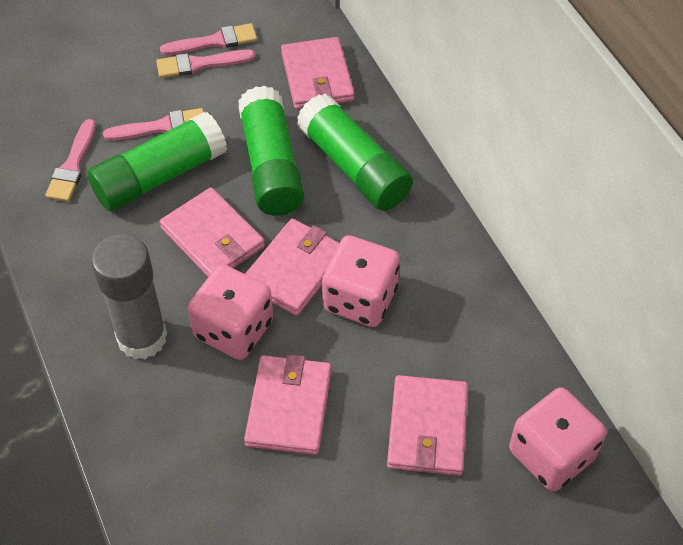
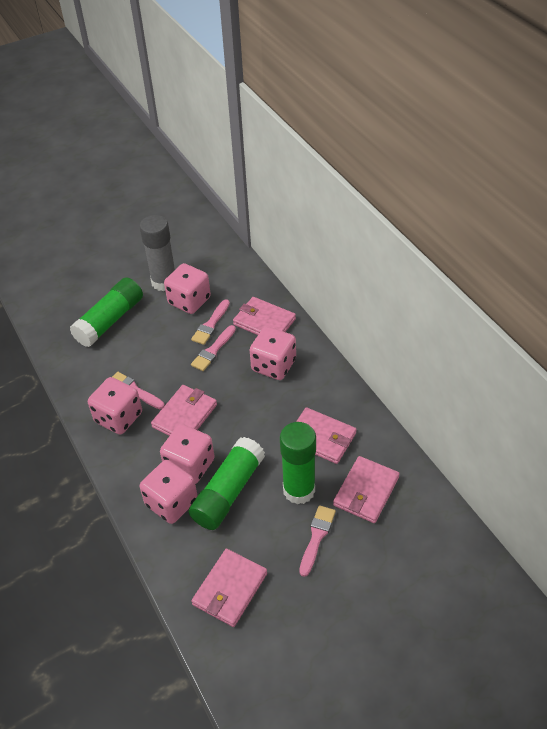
pink dice: 3 -> 5

